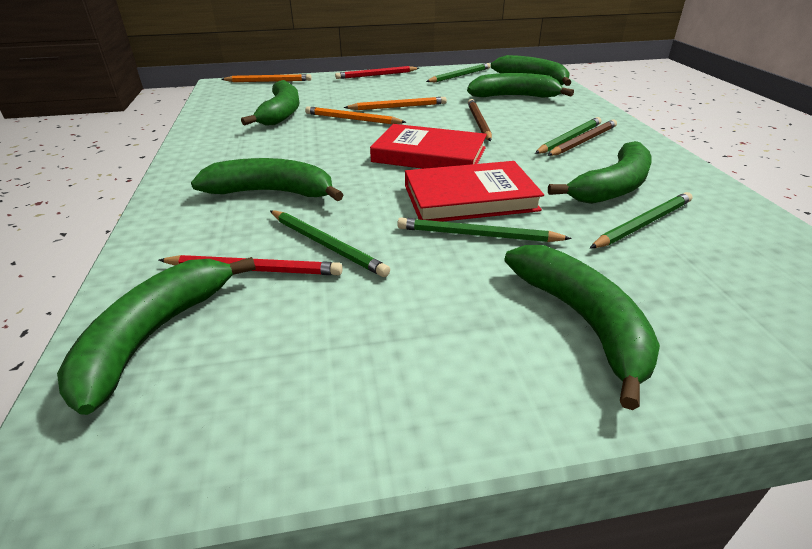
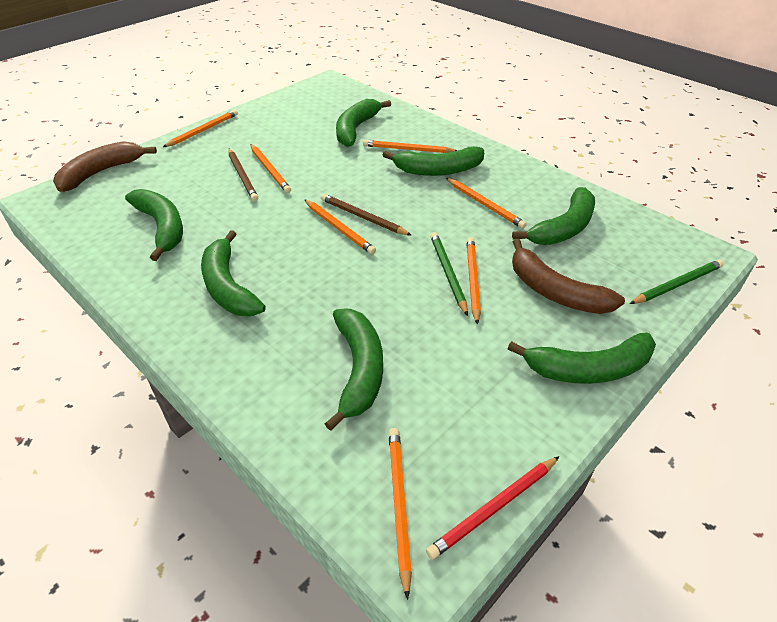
brown banana: 0 -> 2
green pencil: 5 -> 2
orange pencil: 3 -> 7
red book: 2 -> 0
red pencil: 2 -> 1

